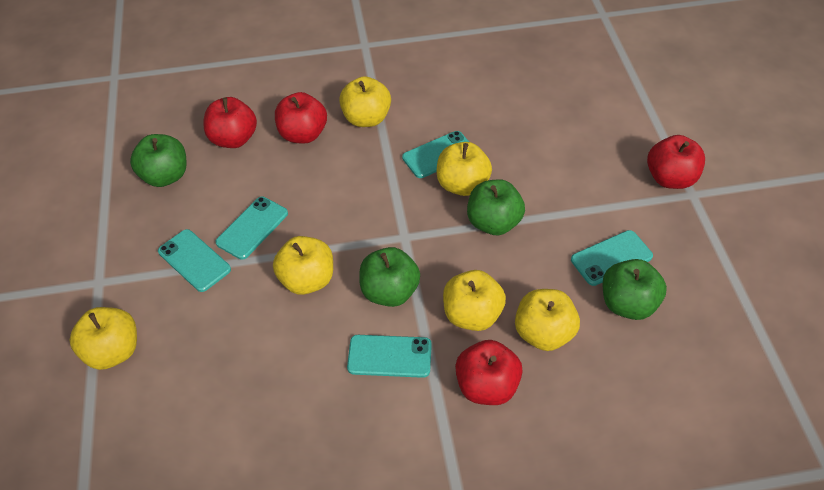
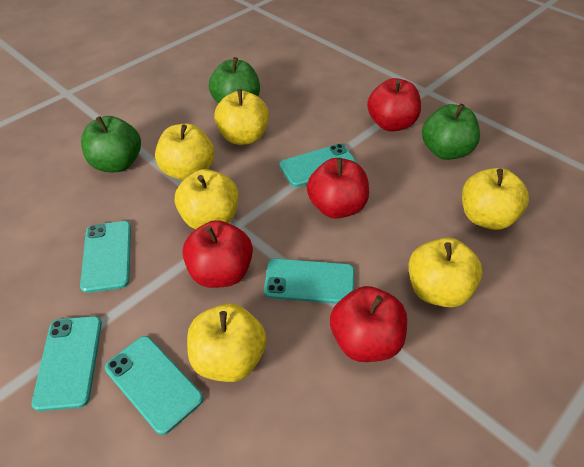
green apple: 4 -> 3

